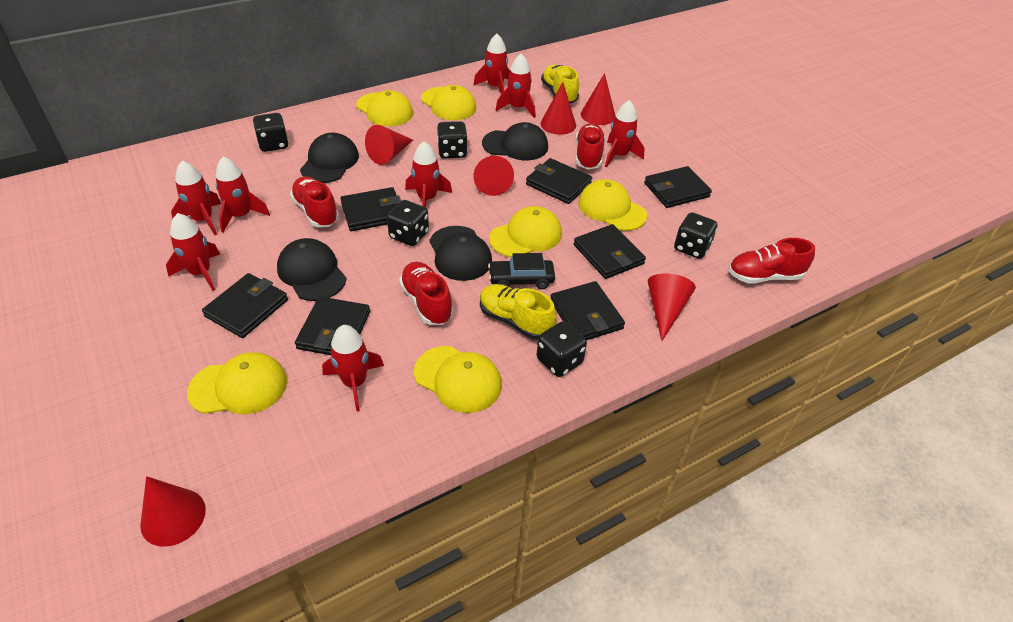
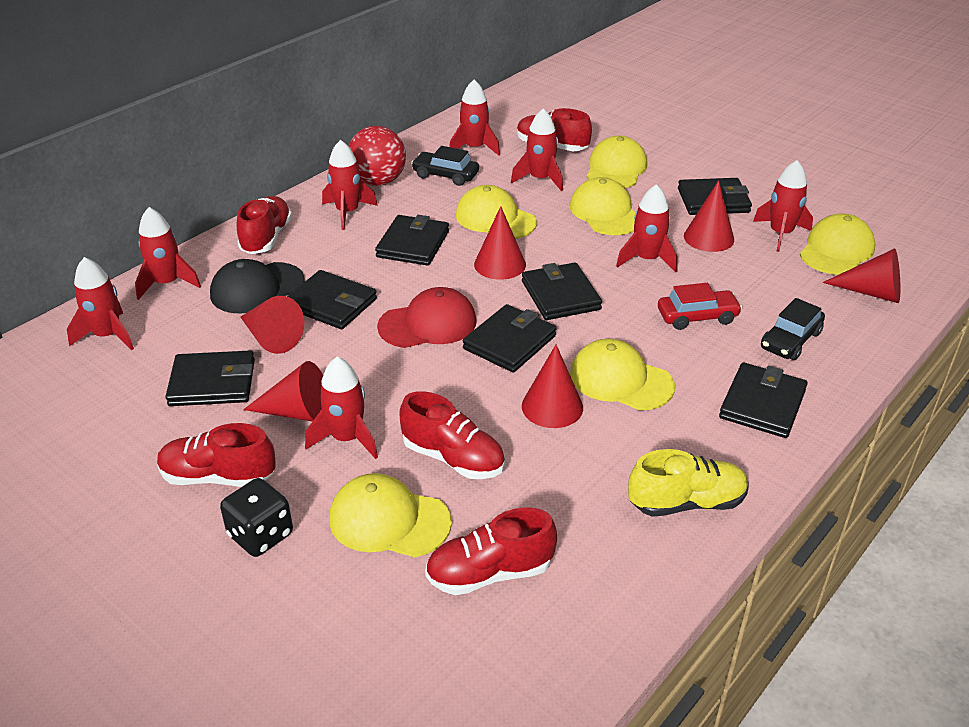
black cap: 4 -> 1
black car: 1 -> 2
black dice: 5 -> 1
red ball: 0 -> 1
red cap: 0 -> 1
red car: 0 -> 1
red shoe: 4 -> 5
yellow shoe: 2 -> 1

